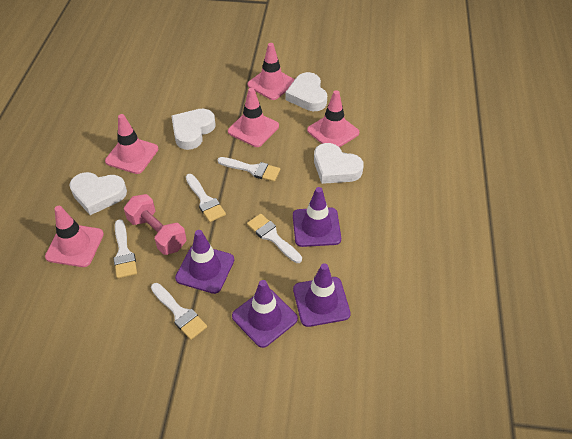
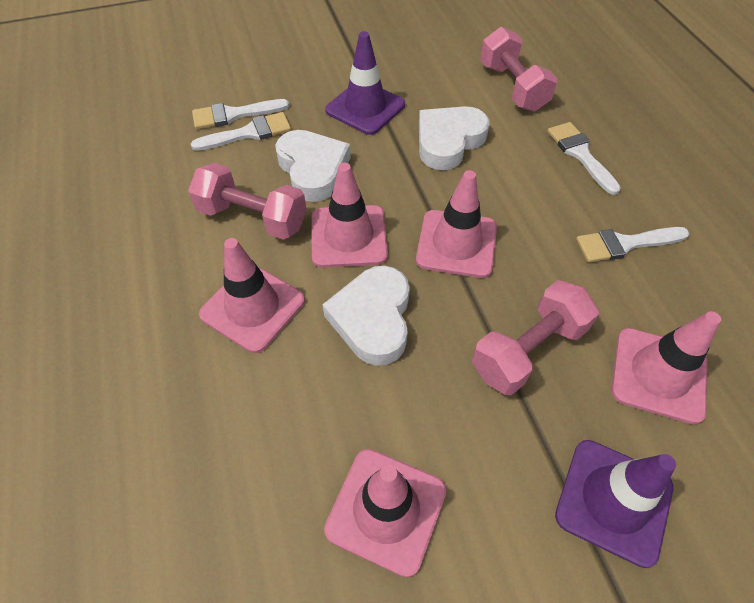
pink dumbbell: 1 -> 3
purple traffic cone: 4 -> 2
white brush: 5 -> 4
white heart: 4 -> 3

